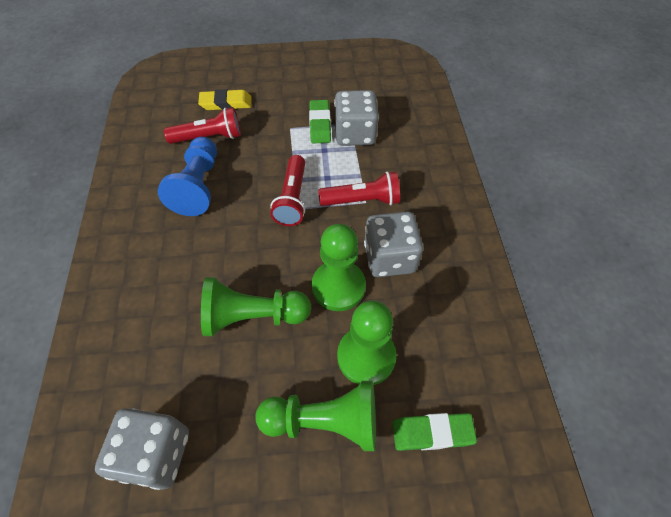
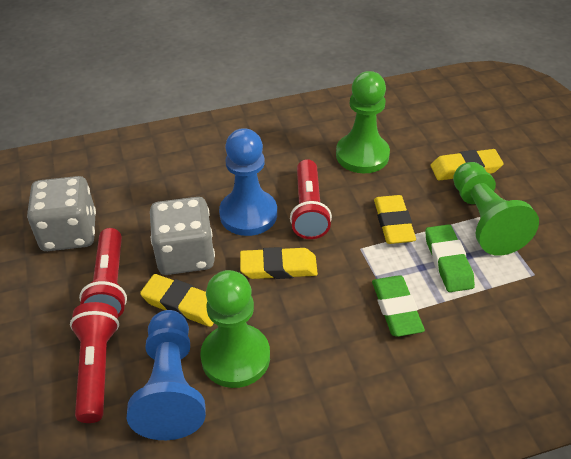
blue pawn: 1 -> 2
green pawn: 4 -> 3
grey dice: 3 -> 2
yellow eraser: 1 -> 4

